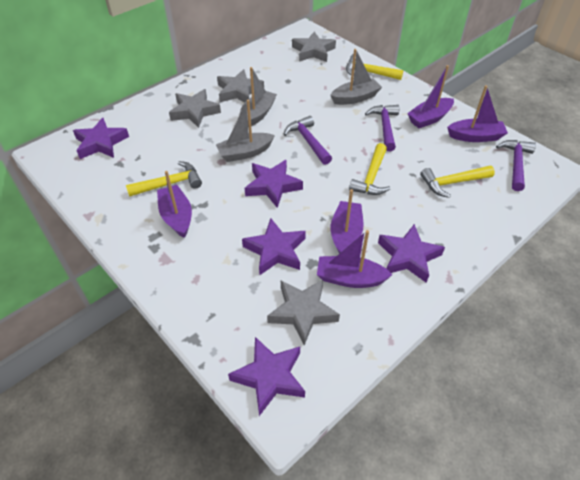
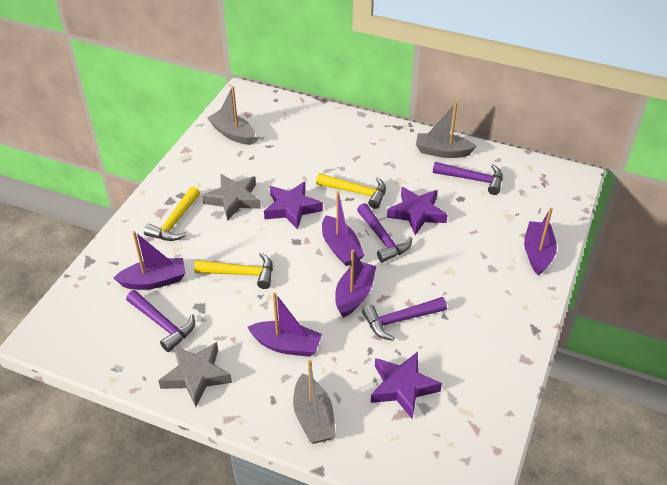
grey star: 4 -> 2
purple hammer: 3 -> 4
purple star: 5 -> 3
yellow hammer: 4 -> 3

